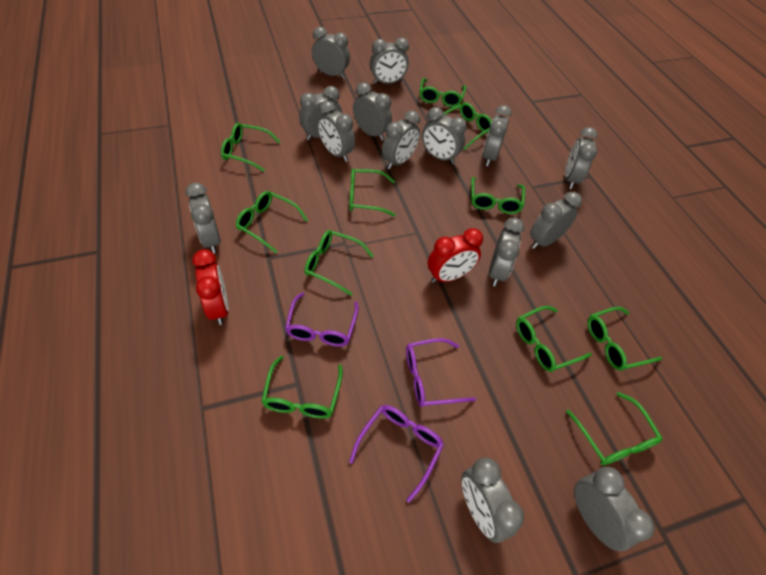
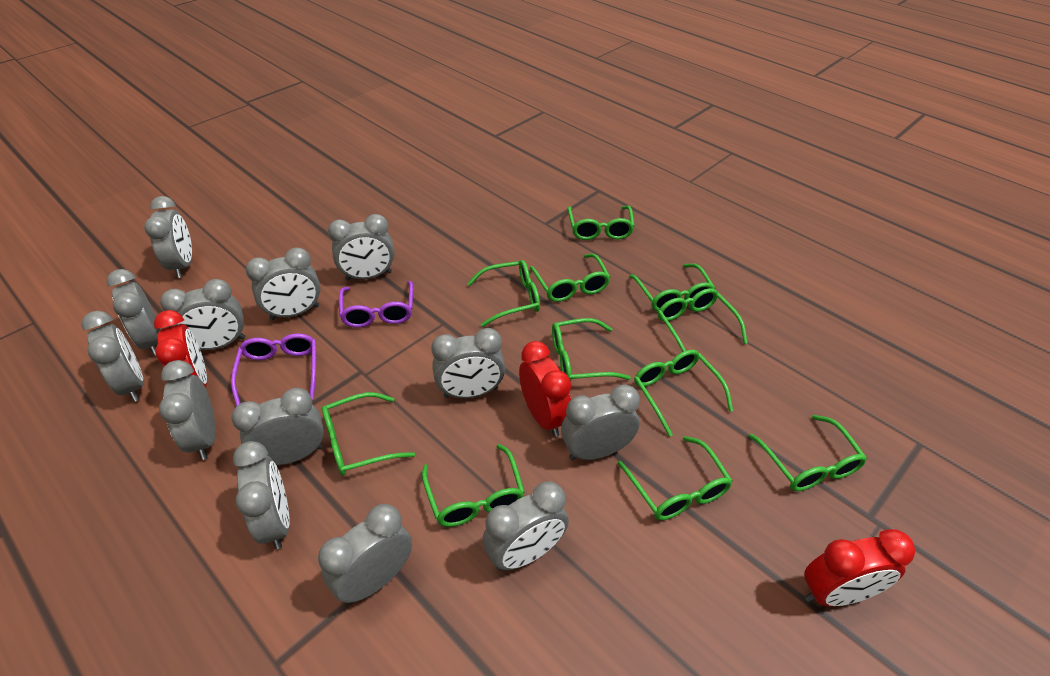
grey clock: 14 -> 13
purple glasses: 3 -> 2
red clock: 2 -> 3

